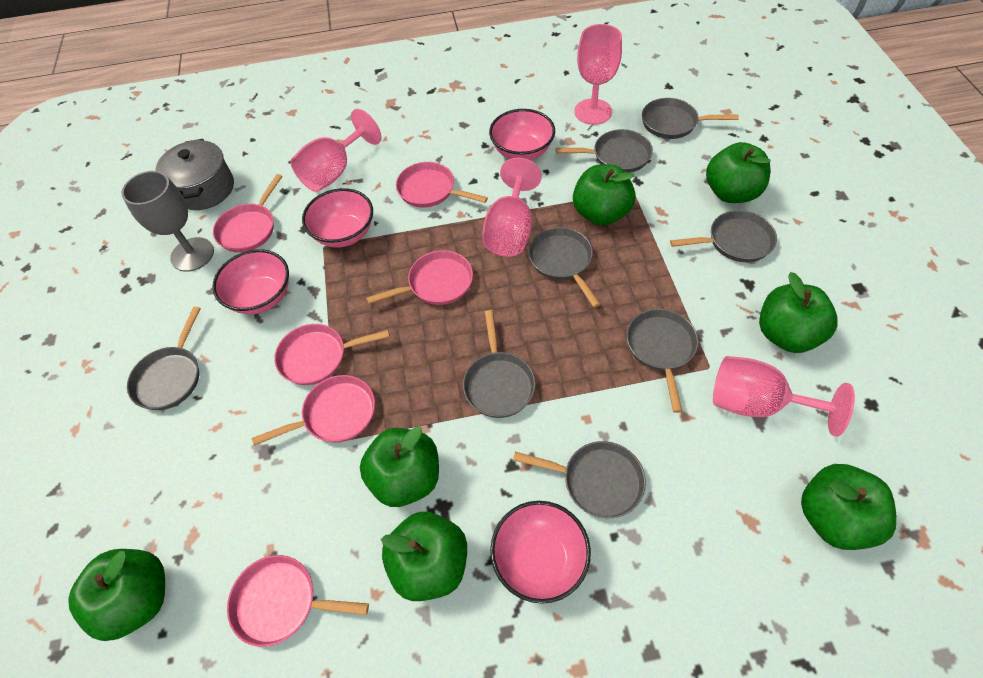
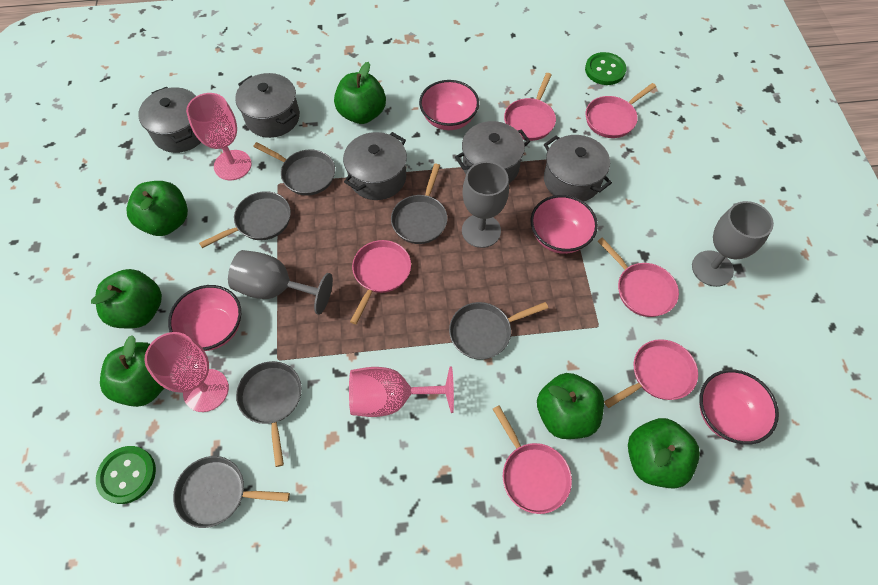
green apple: 7 -> 6
green button: 0 -> 2
grey goblet: 1 -> 3
grey pan: 8 -> 6
grey pot: 1 -> 5
pink goblet: 4 -> 3

